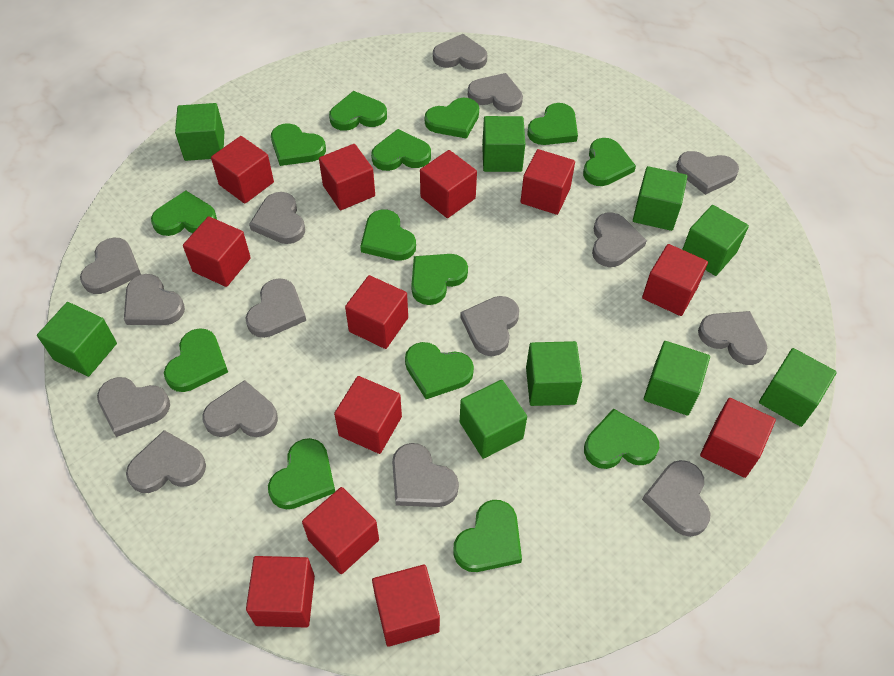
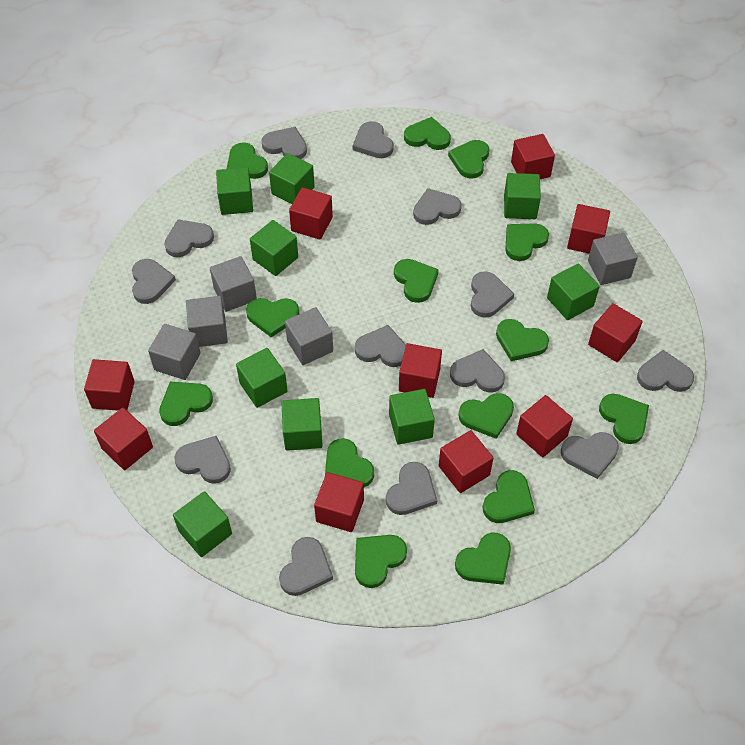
grey cube: 0 -> 5
grey heart: 15 -> 13
red cube: 12 -> 10

